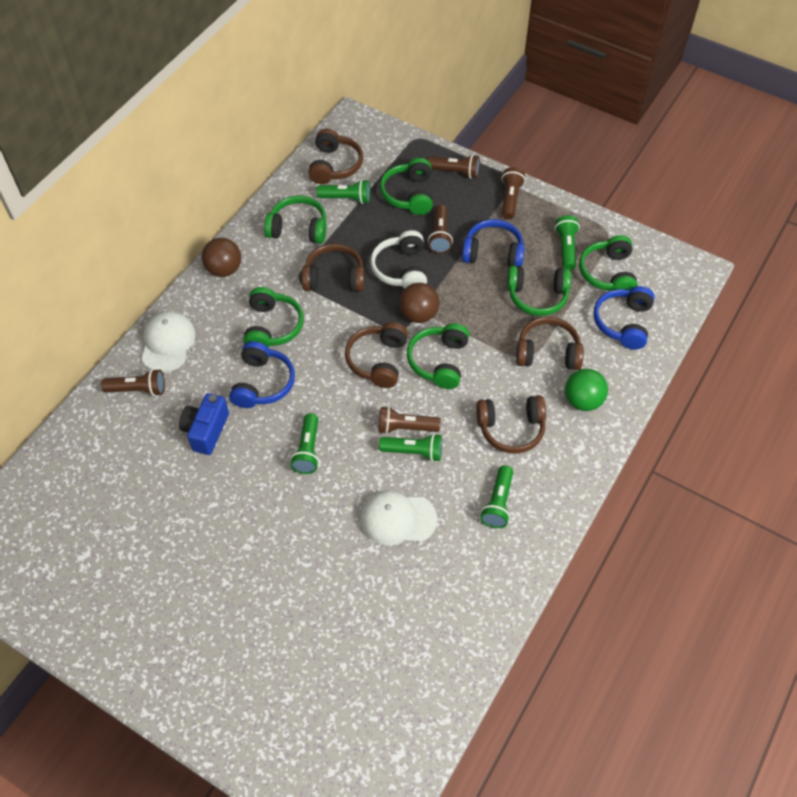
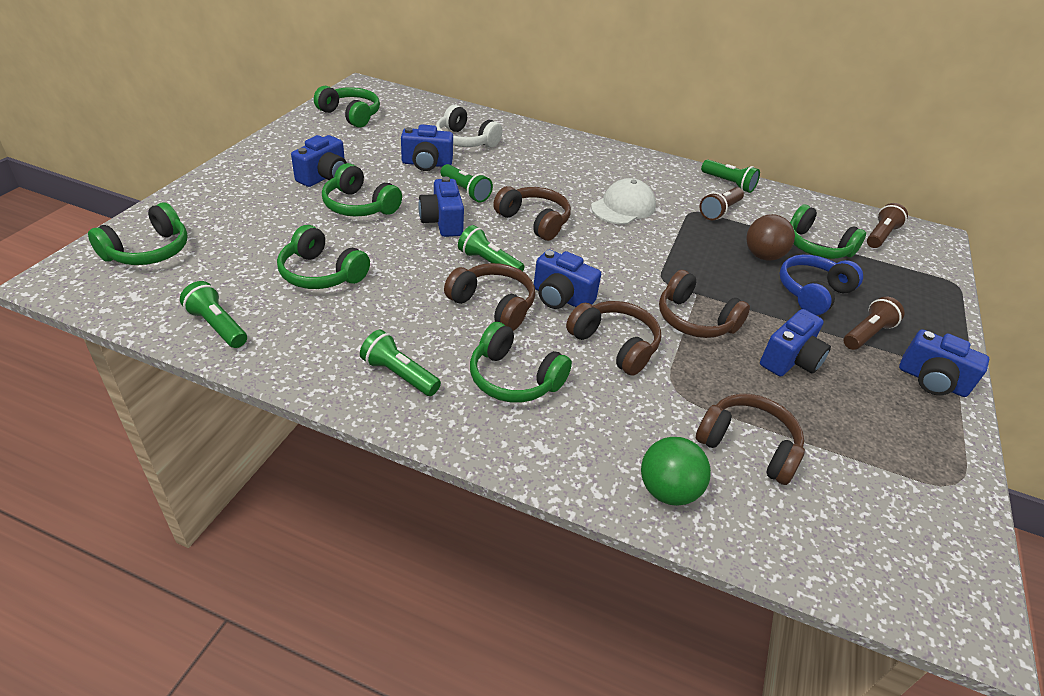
blue camera: 1 -> 6
blue headphones: 3 -> 1
brown ball: 2 -> 1
brown flashlight: 5 -> 3
white cap: 2 -> 1

